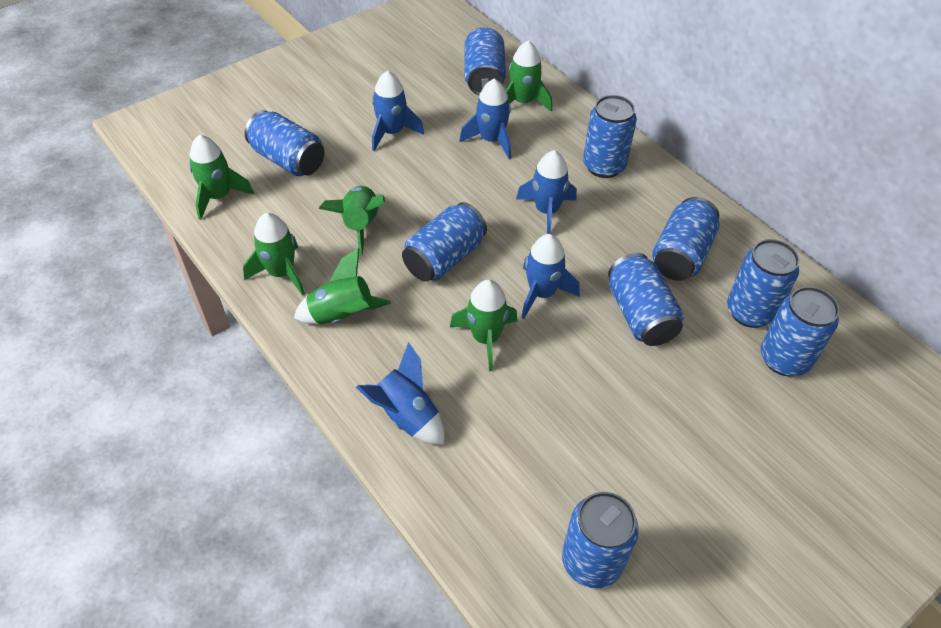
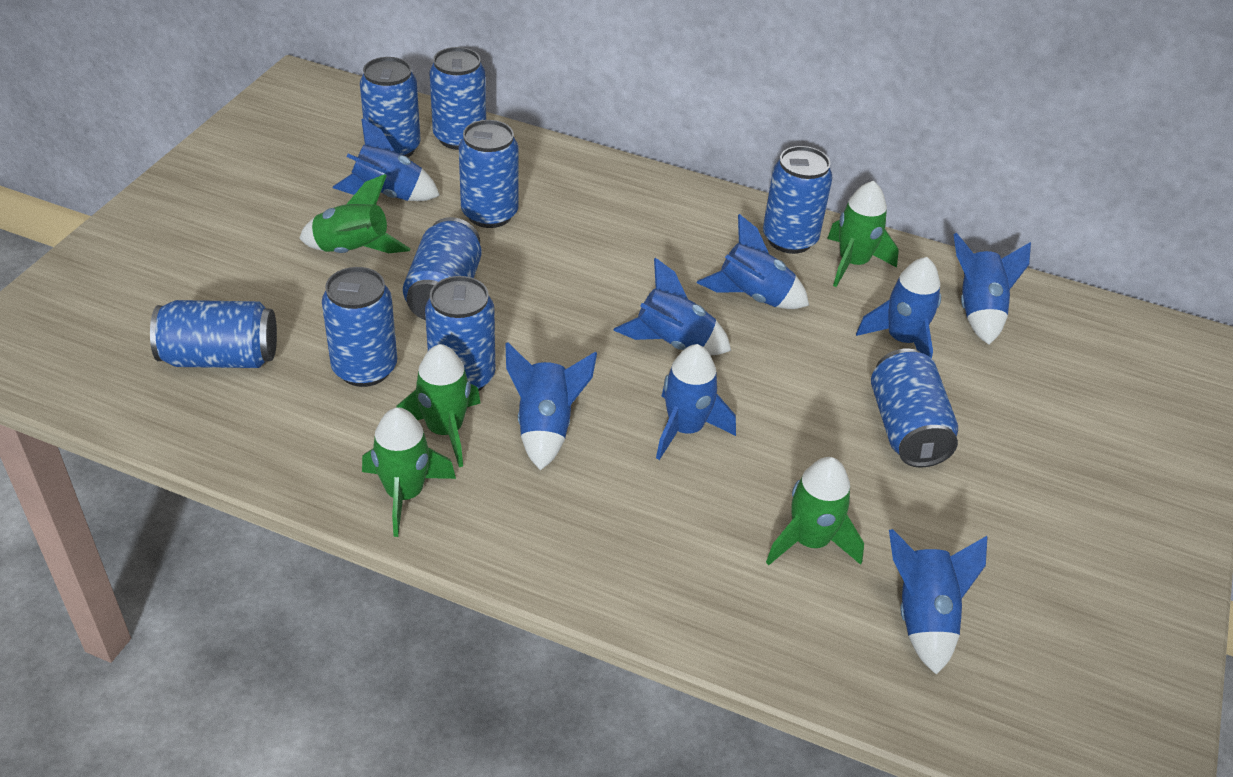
blue rocket: 5 -> 8
green rocket: 6 -> 5

